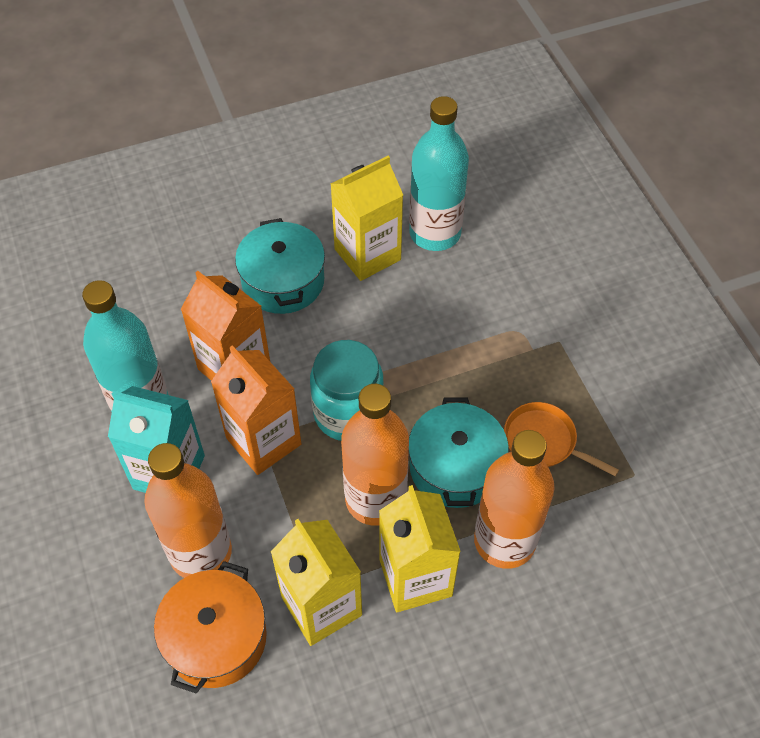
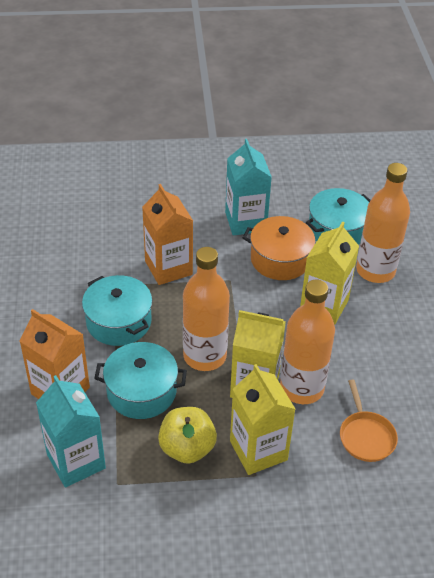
turquoise bottle: 2 -> 0
turquoise carton: 1 -> 2
turquoise jar: 1 -> 0
turquoise pot: 2 -> 3
yellow apple: 0 -> 1

